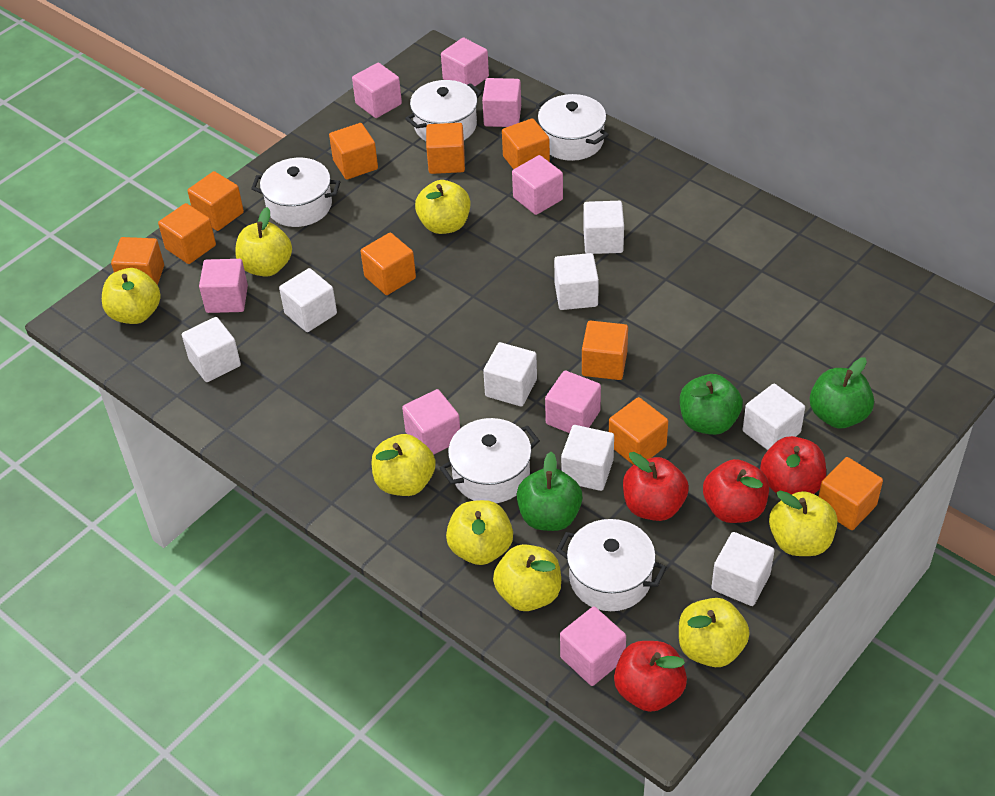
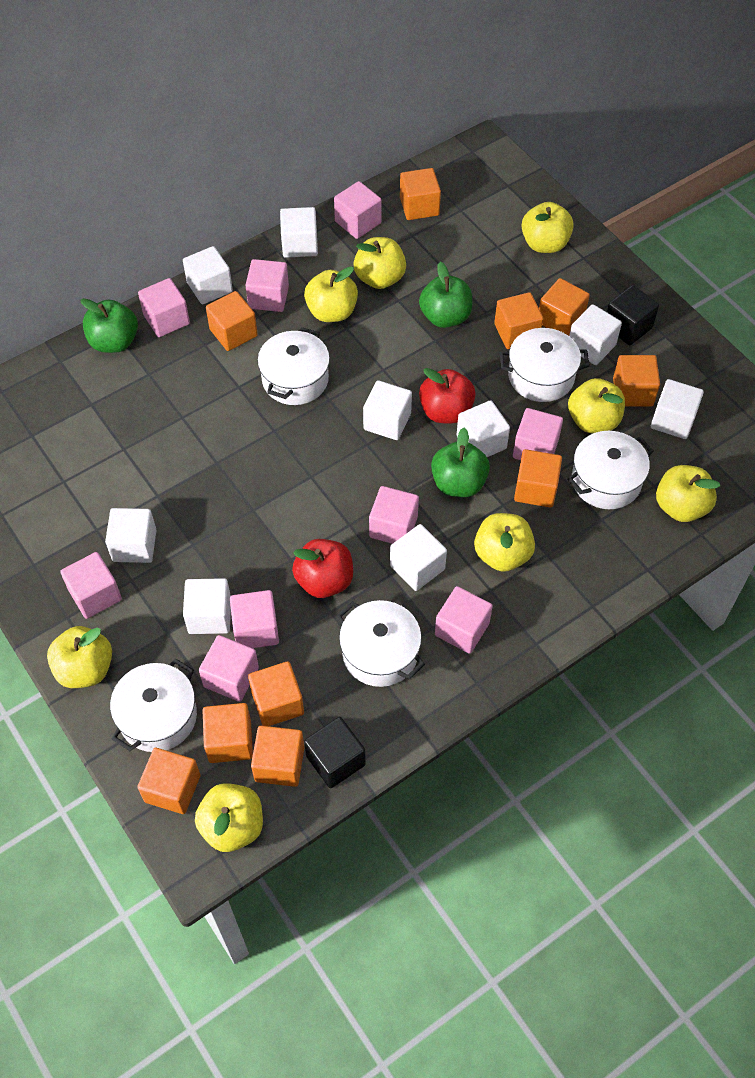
black cube: 0 -> 2
pink cube: 8 -> 9
red apple: 4 -> 2
white cube: 8 -> 9

